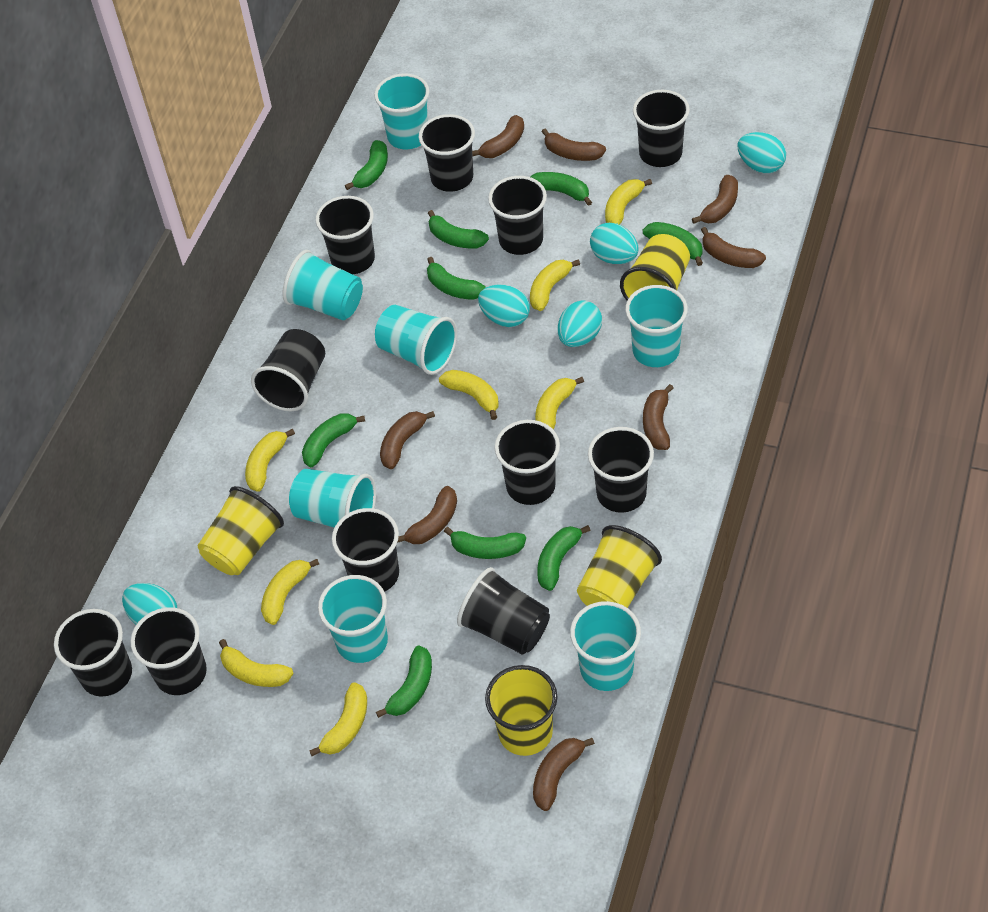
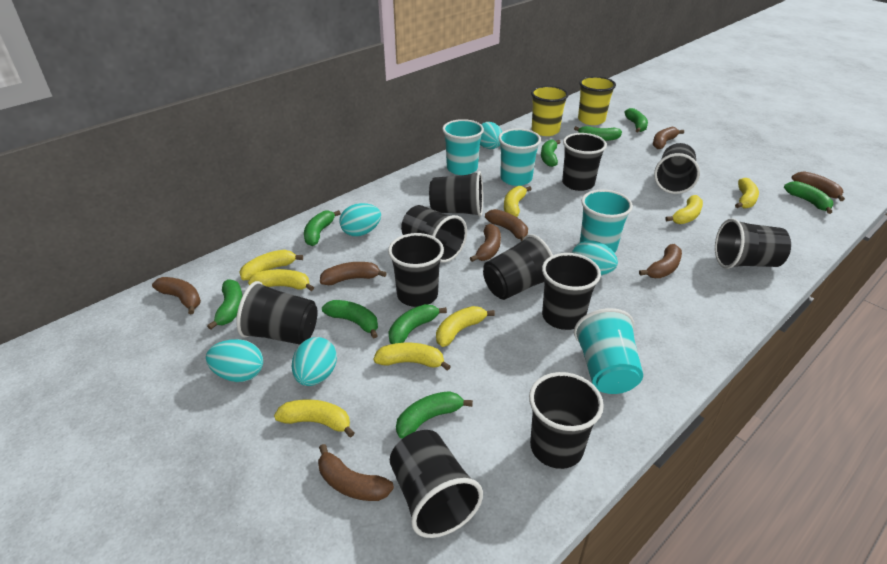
turquoise cup: 7 -> 4
yellow cup: 4 -> 2

